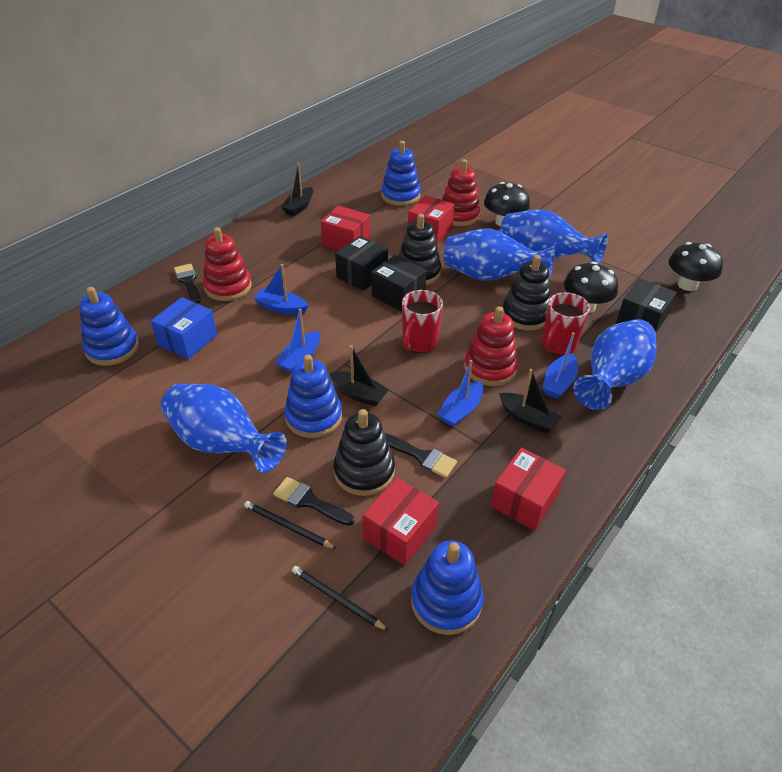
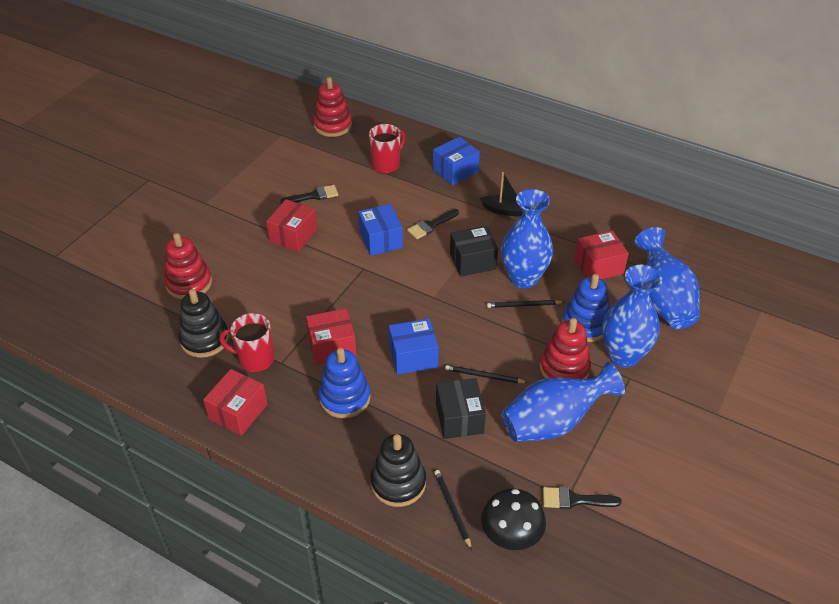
black boat: 3 -> 1
black box: 3 -> 2
black mushroom: 3 -> 1
black pencil: 2 -> 3
black stacking toy: 3 -> 2
blue boat: 4 -> 0
blue box: 1 -> 3
blue stacking toy: 4 -> 2

